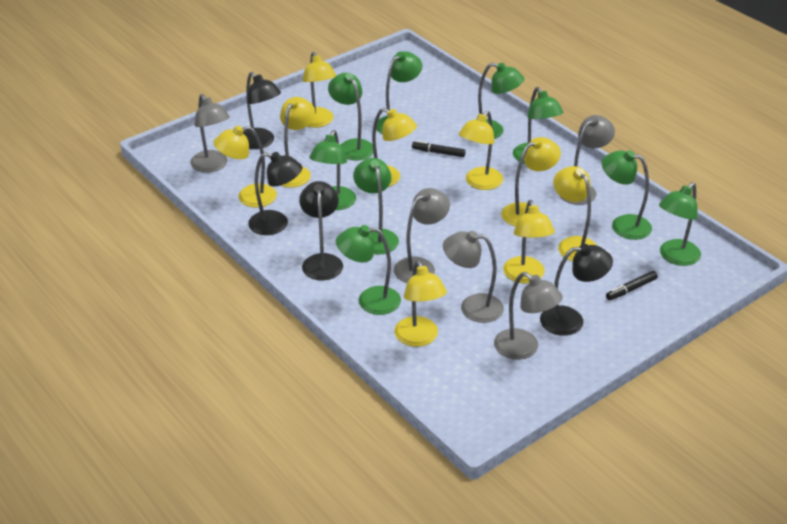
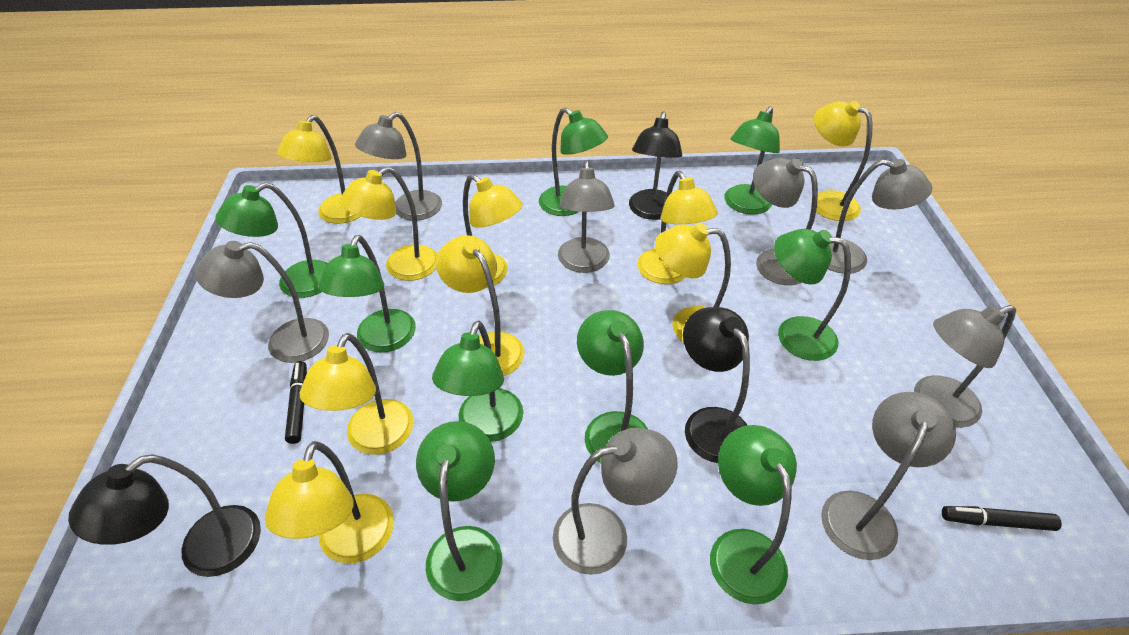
black lamp: 4 -> 3
grey lamp: 5 -> 8

